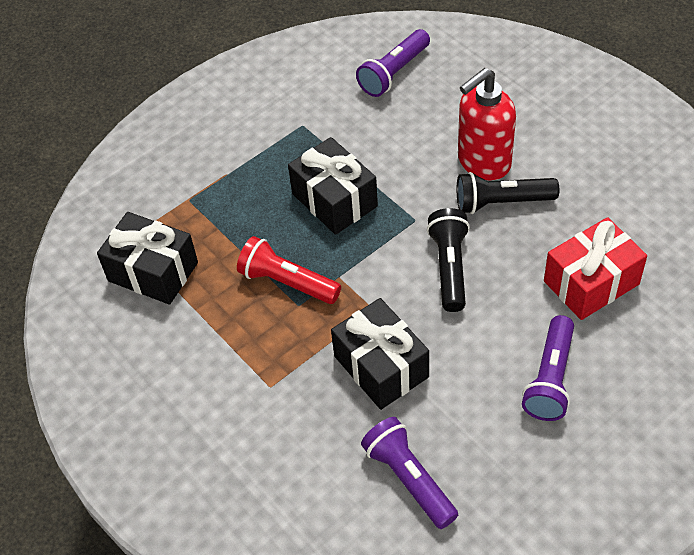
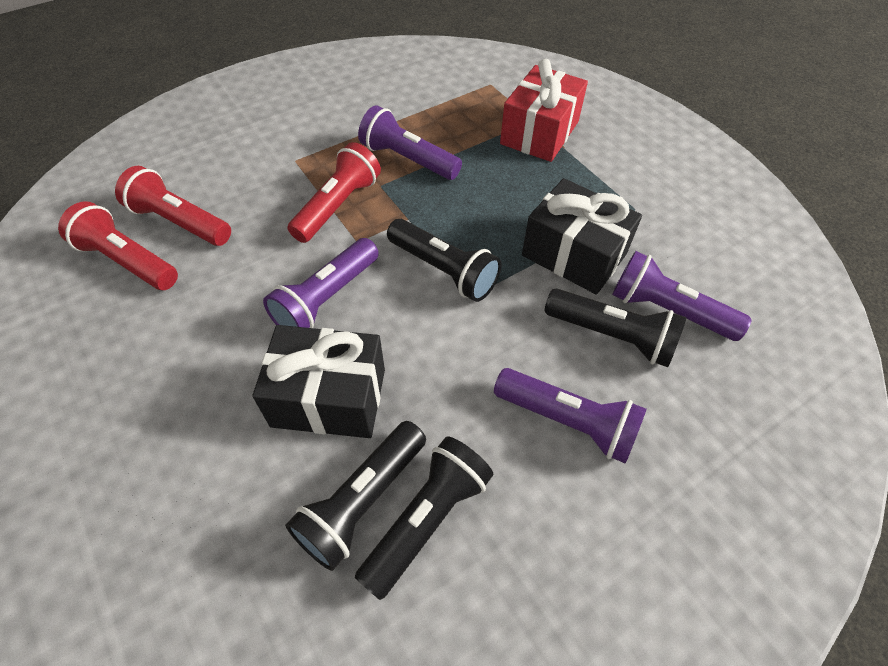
black flashlight: 2 -> 4
black gift: 3 -> 2
purple flashlight: 3 -> 4
red flashlight: 1 -> 3
red soap dispenser: 1 -> 0

